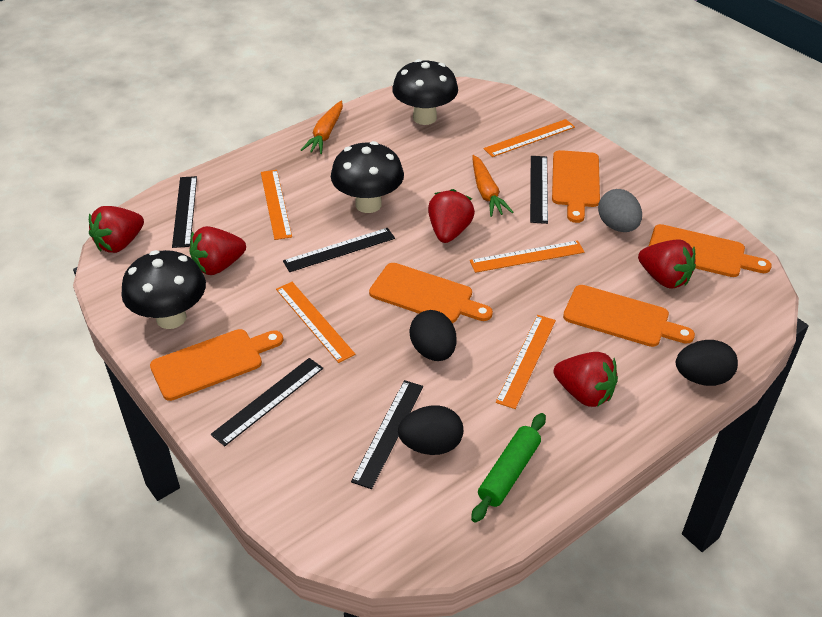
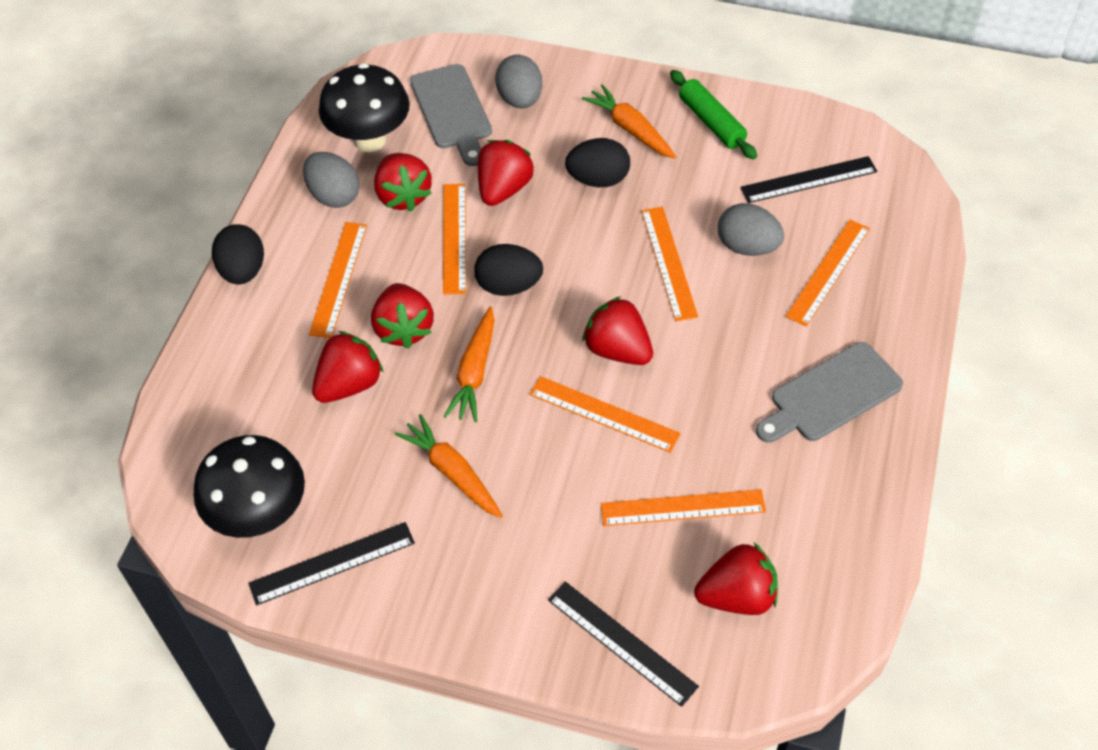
black mushroom: 3 -> 2
black ruler: 5 -> 3
grey cutting board: 0 -> 2
grey egg: 1 -> 3
orange carrot: 2 -> 3
orange cutting board: 5 -> 0
orange ruler: 5 -> 6
red strawberry: 5 -> 6

